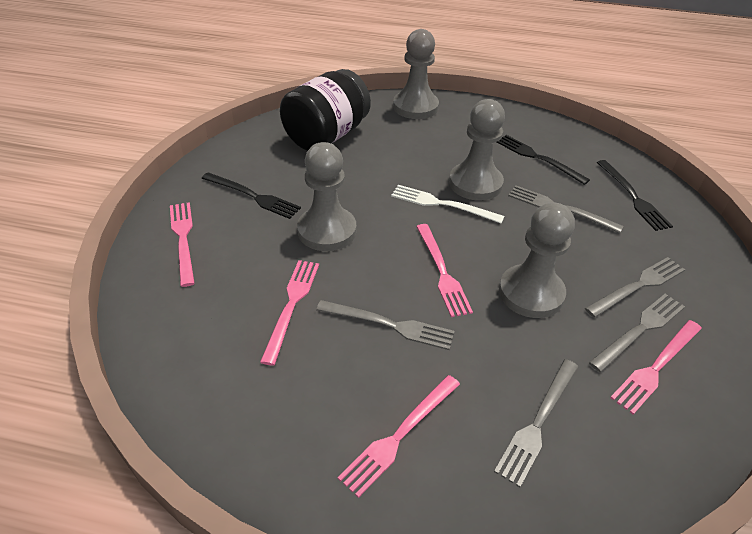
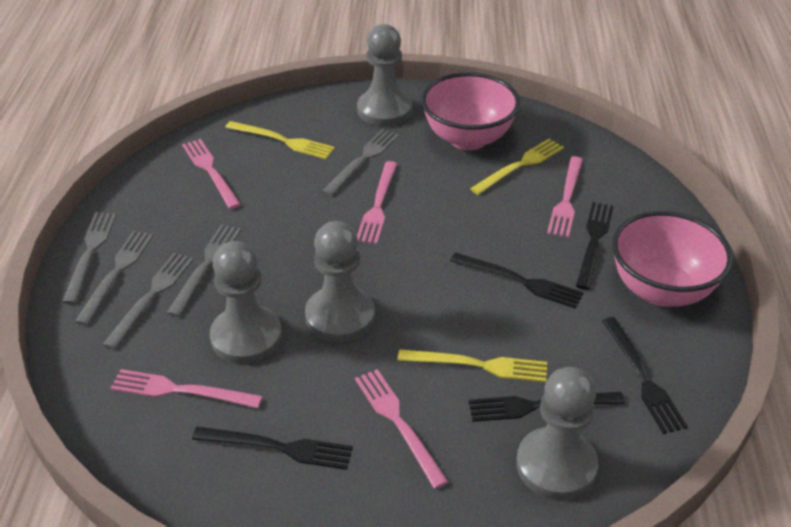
black fork: 3 -> 5
black jar: 1 -> 0
pink bowl: 0 -> 2
white fork: 1 -> 0
yellow fork: 0 -> 3

